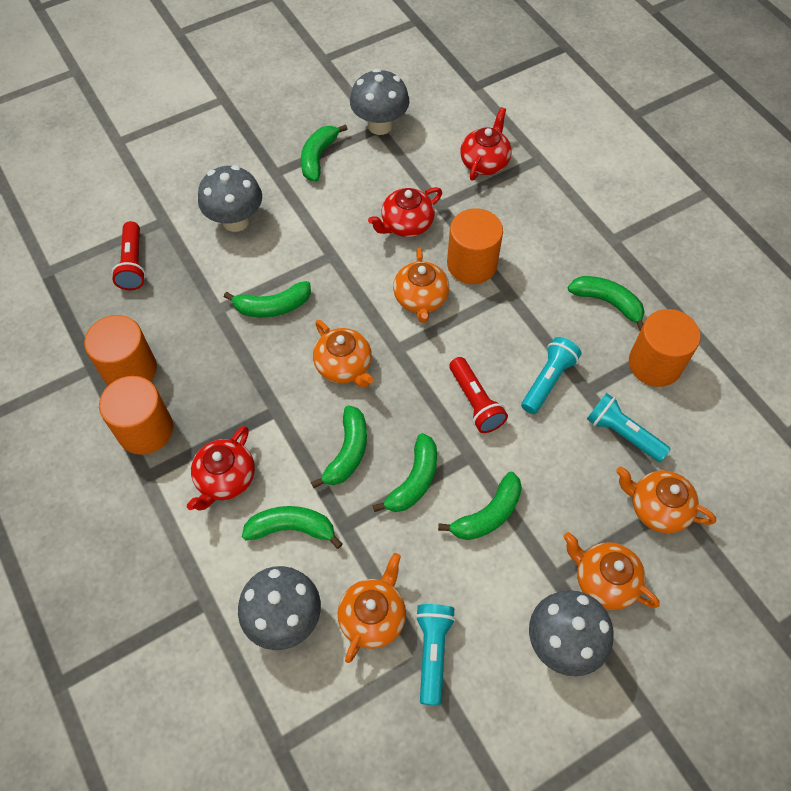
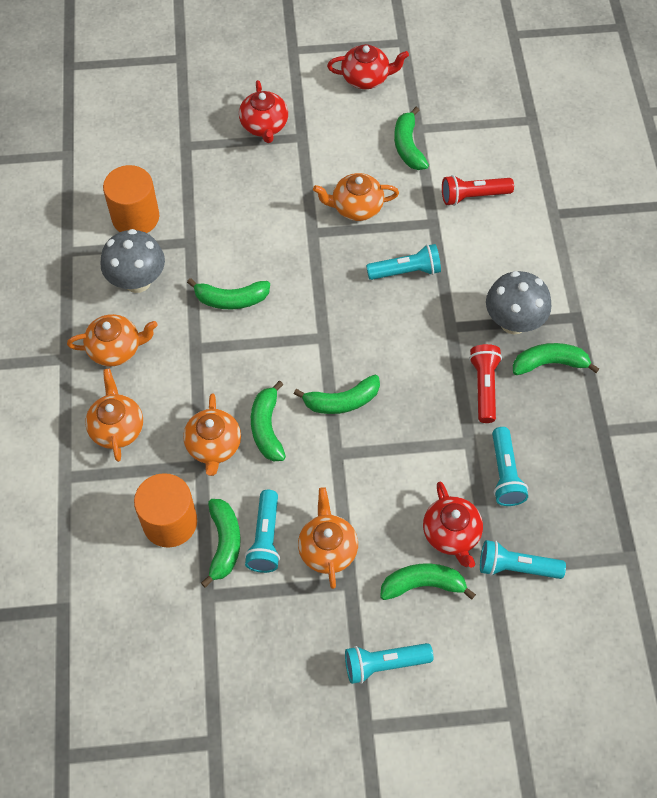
grey mushroom: 4 -> 2
orange cylinder: 4 -> 2
turquoise flashlight: 3 -> 5

